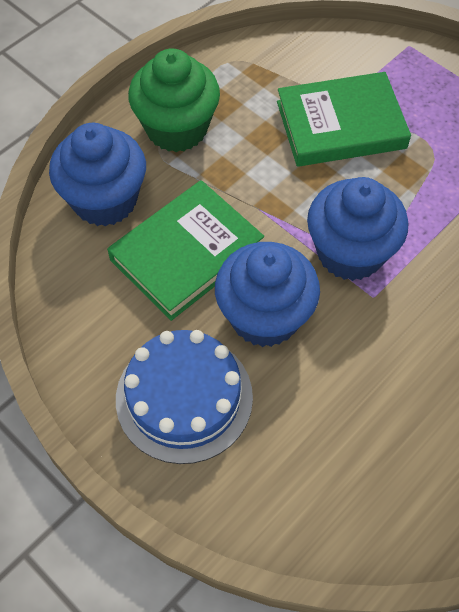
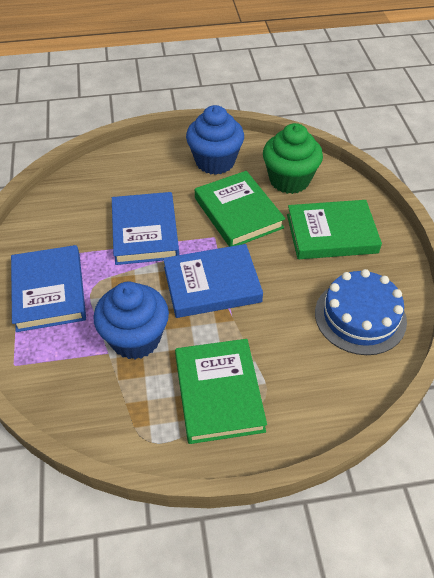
blue book: 0 -> 3
blue cupcake: 3 -> 2
green book: 2 -> 3

